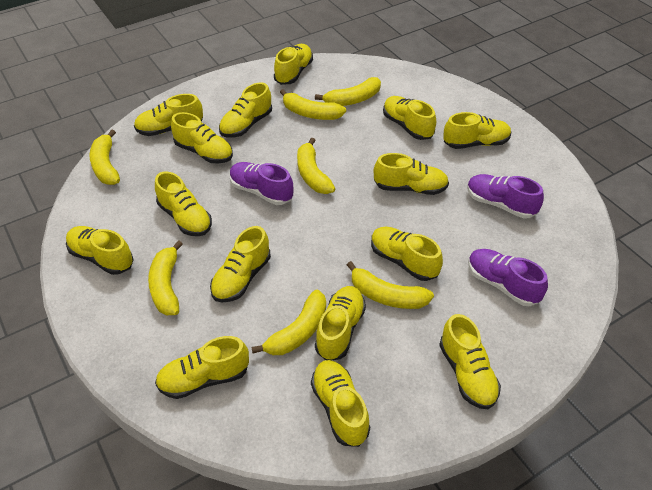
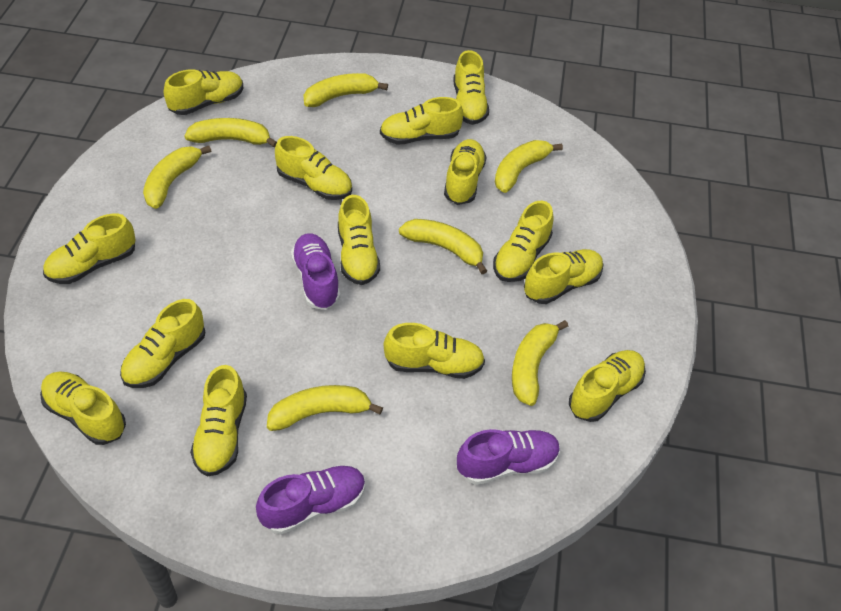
yellow shoe: 15 -> 14

